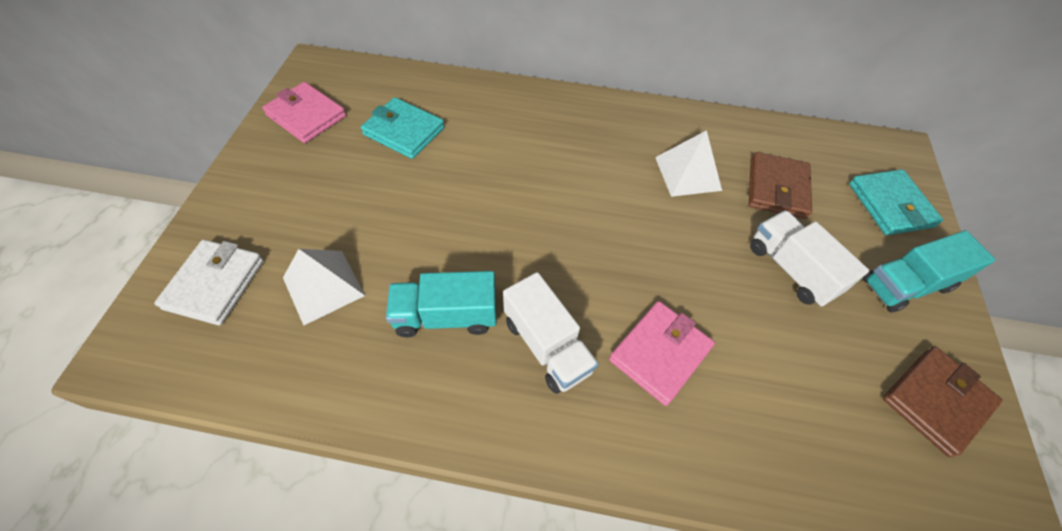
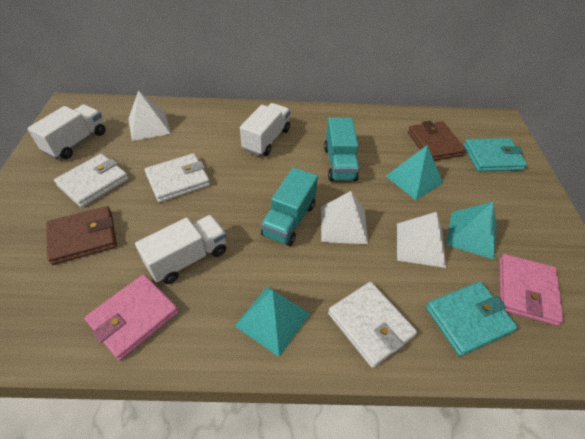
turquoise pyramid: 0 -> 3
white pyramid: 2 -> 3
white truck: 2 -> 3
white wallet: 1 -> 3

